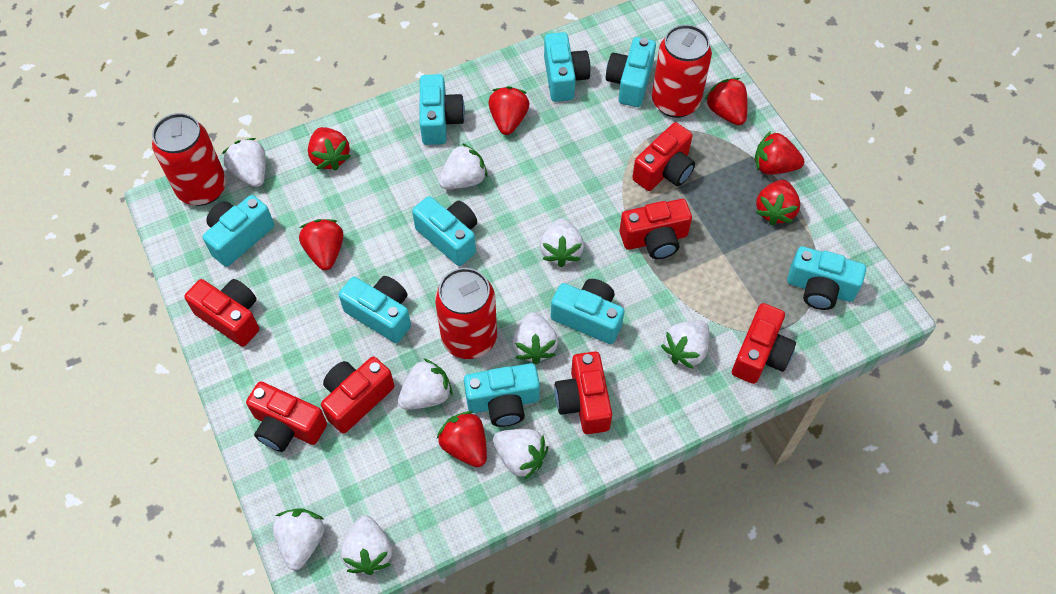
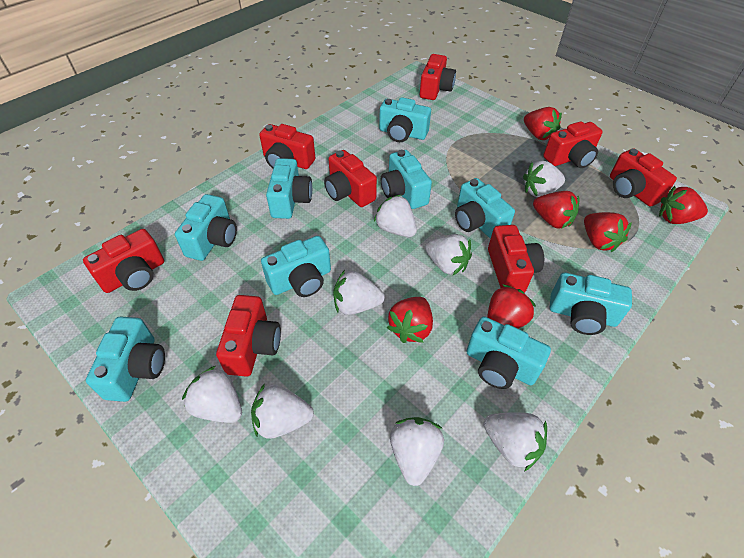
red camera: 7 -> 8
red can: 3 -> 0
red strawberry: 7 -> 6
white strawberry: 9 -> 8

